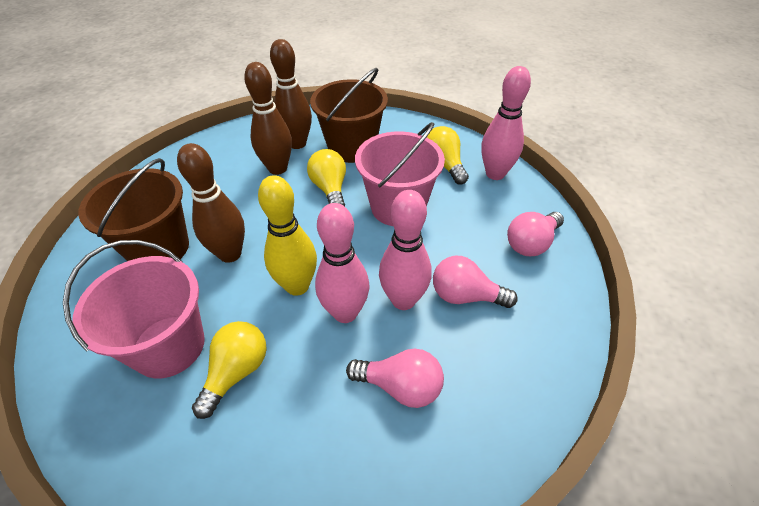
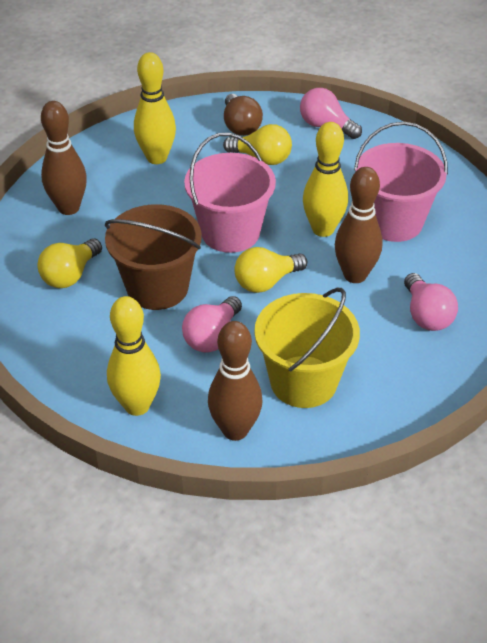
brown bucket: 2 -> 1
brown light bulb: 0 -> 1
pink bowling pin: 3 -> 0
yellow bowling pin: 1 -> 3
yellow bucket: 0 -> 1

